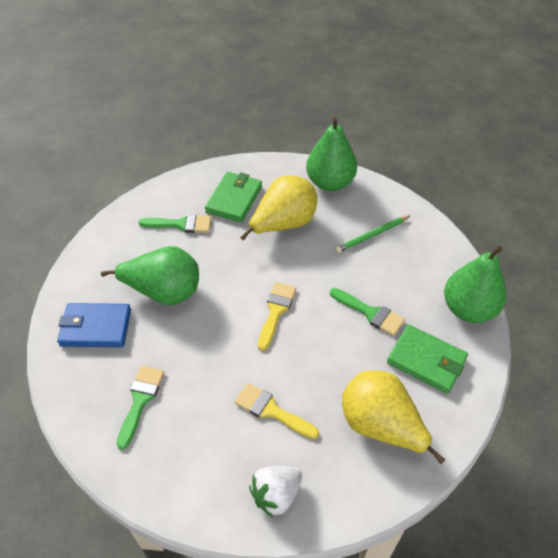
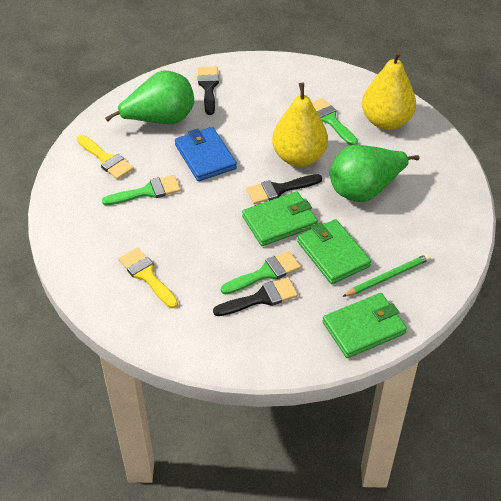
black brush: 0 -> 3
green pear: 3 -> 2
green wallet: 2 -> 3
white strawberry: 1 -> 0

